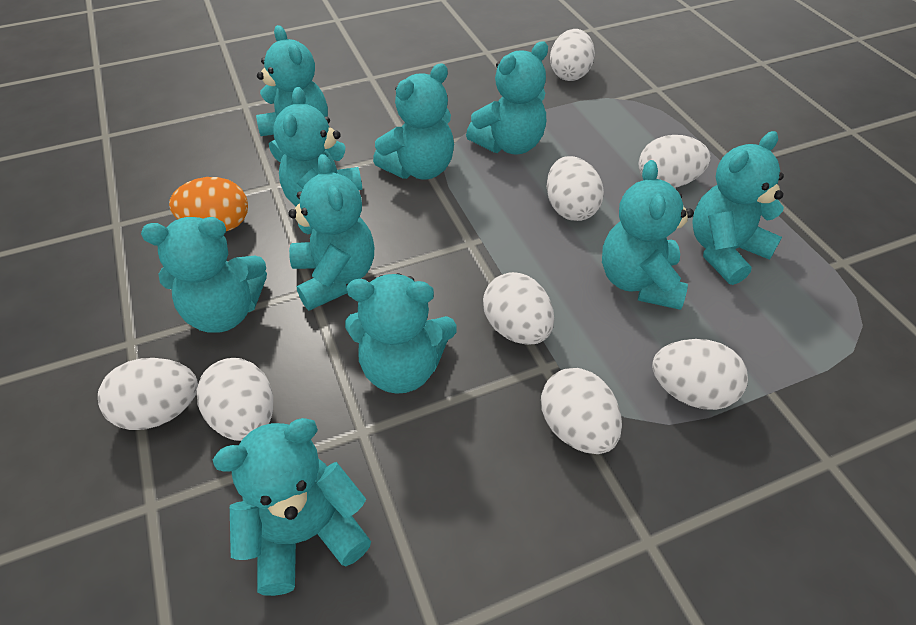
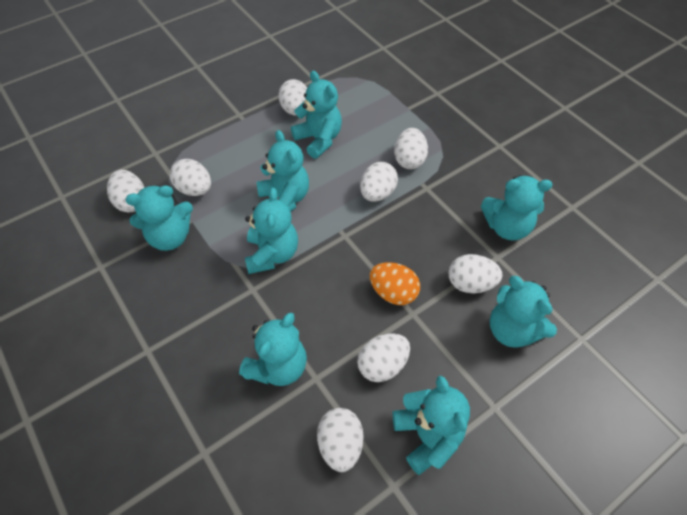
turquoise teddy bear: 10 -> 8

